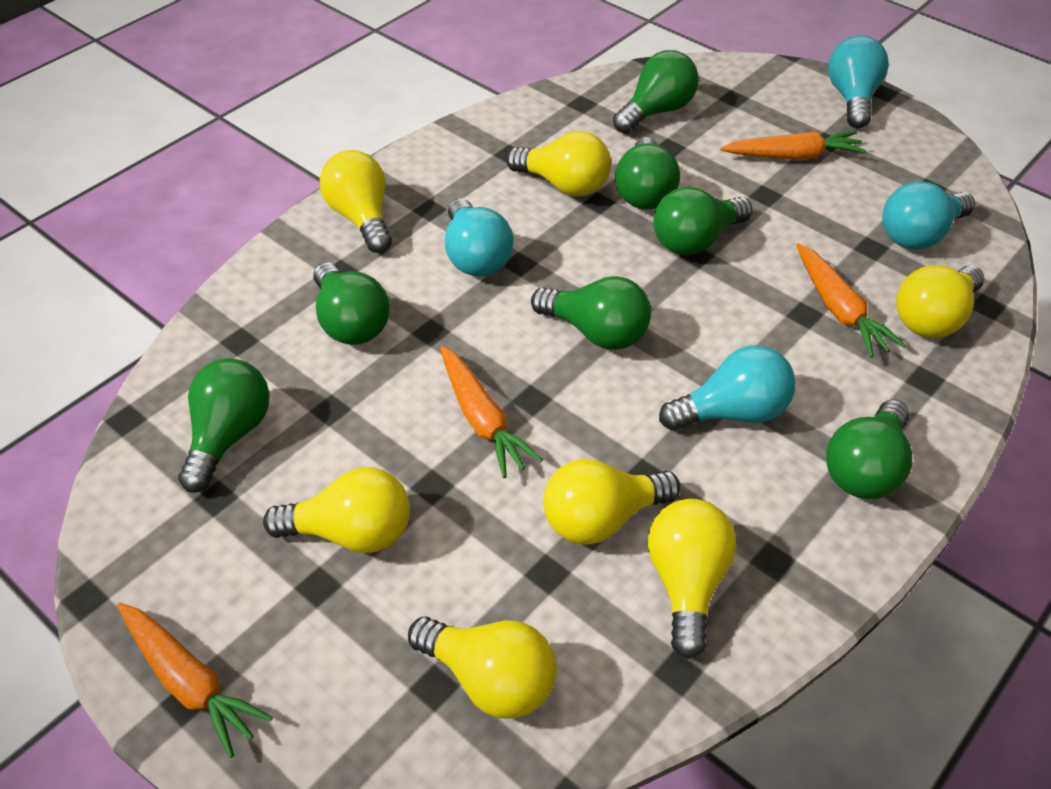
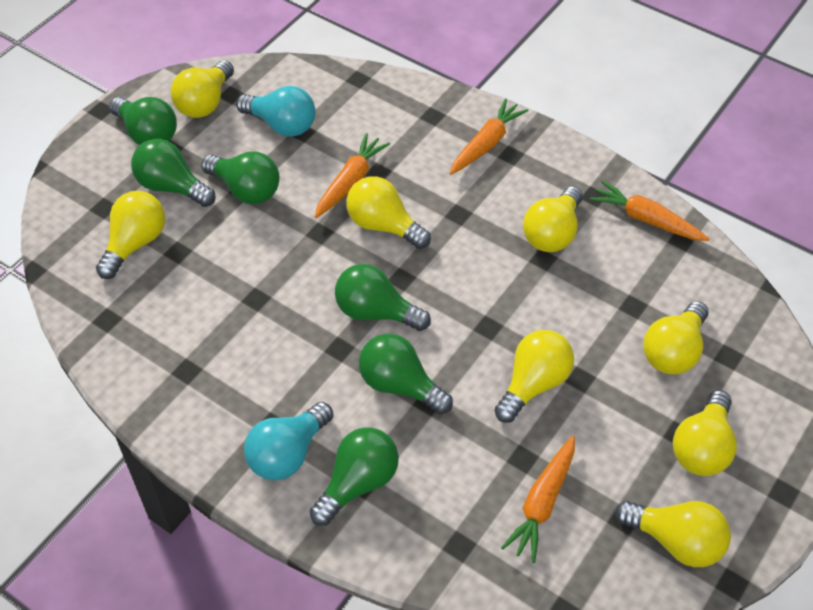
green light bulb: 7 -> 6
turquoise light bulb: 4 -> 2
yellow light bulb: 7 -> 8

